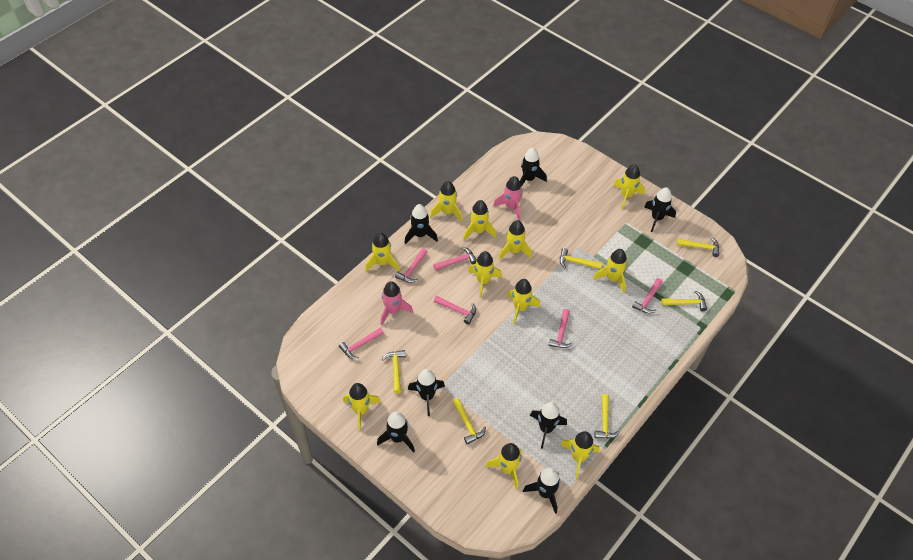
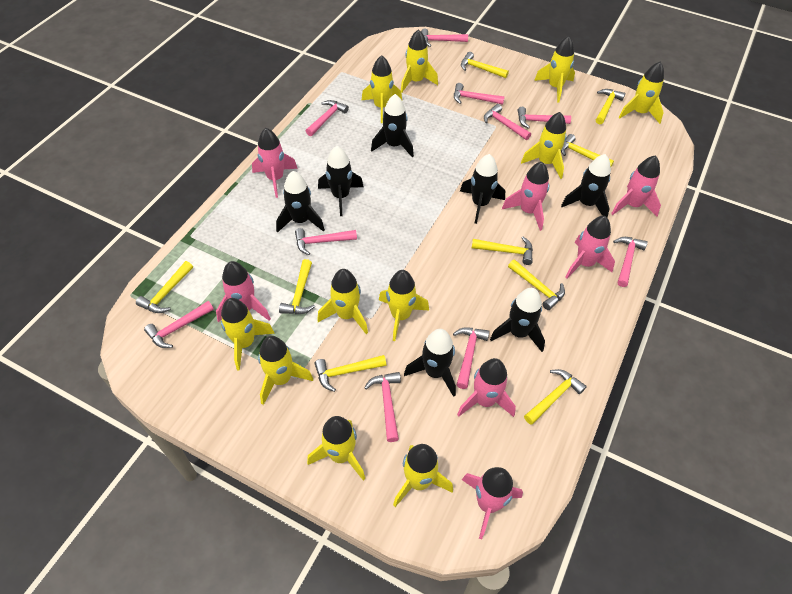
pink hammer: 6 -> 10
pink rocket: 2 -> 7
yellow hammer: 6 -> 9

